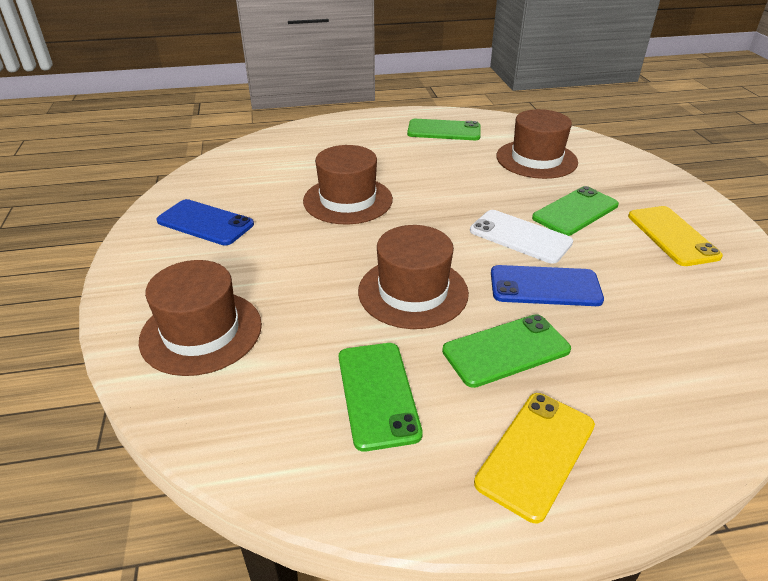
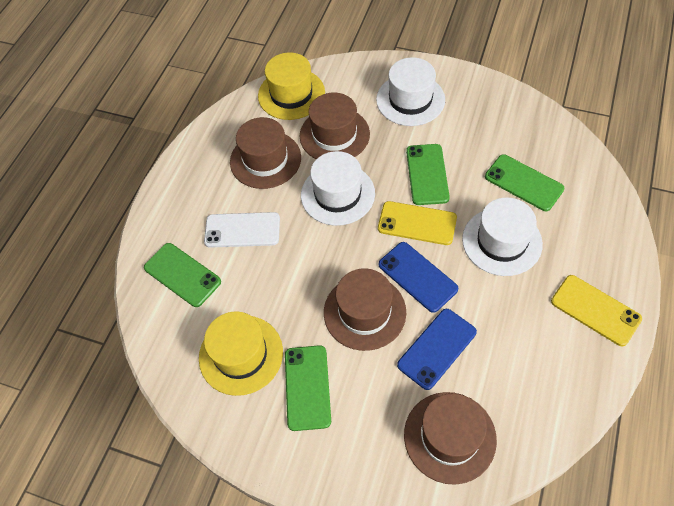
white hat: 0 -> 3
yellow hat: 0 -> 2

